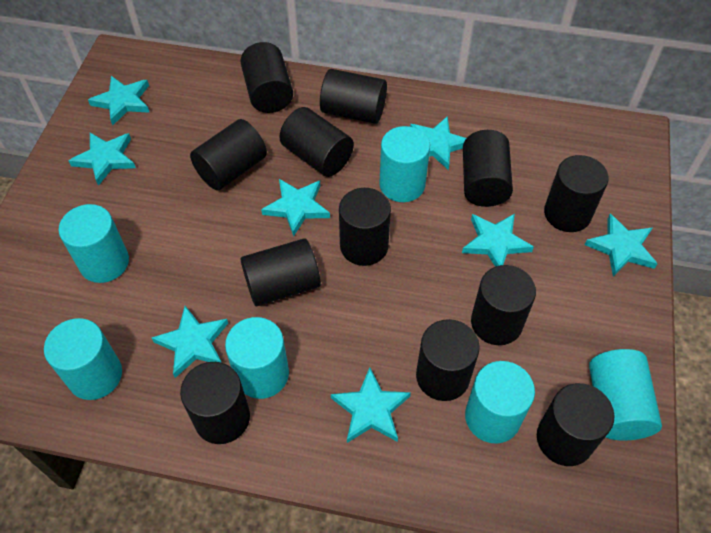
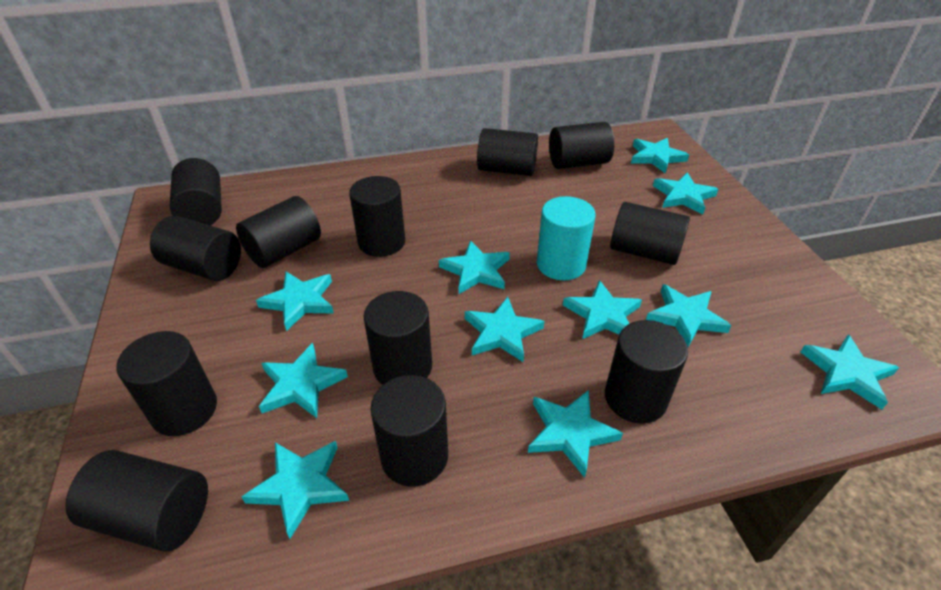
turquoise cylinder: 6 -> 1
turquoise star: 8 -> 11

